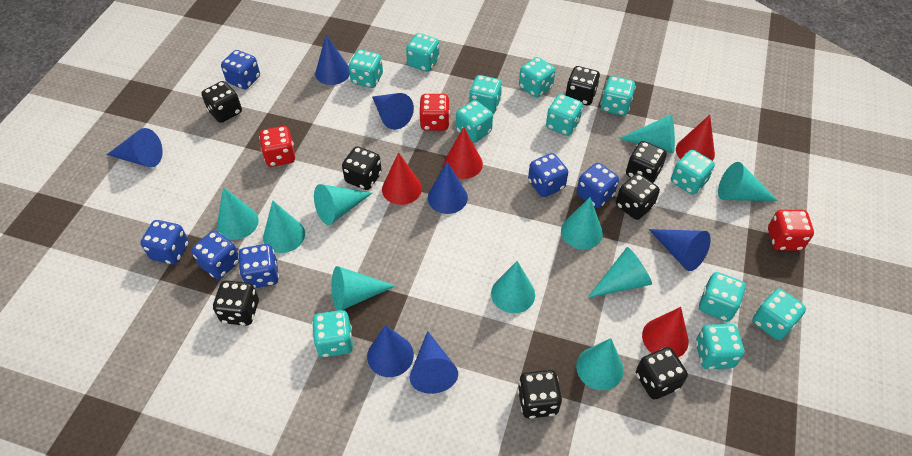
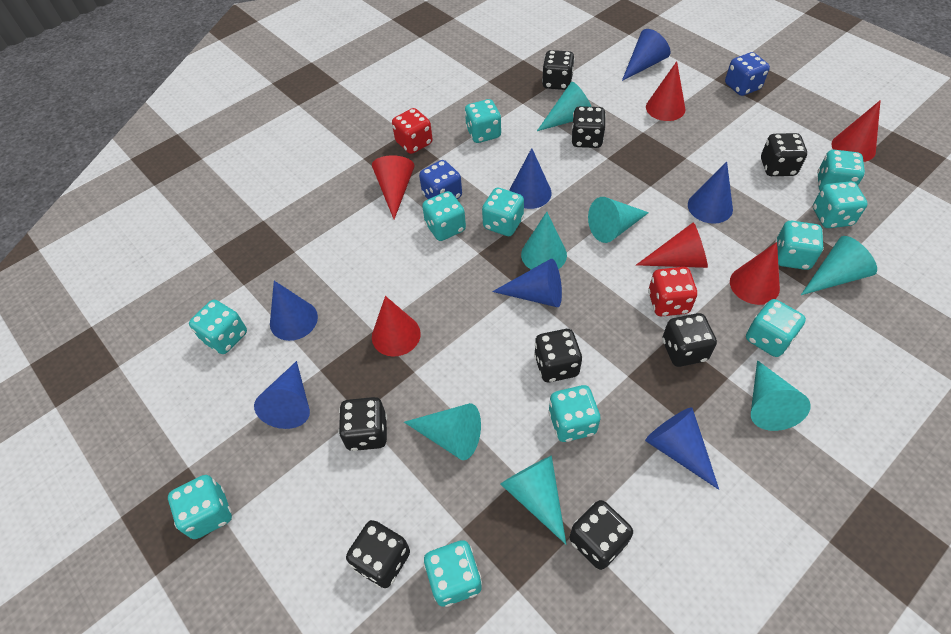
blue dice: 6 -> 2
red cone: 4 -> 6
red dice: 3 -> 2
turquoise cone: 10 -> 7
turquoise dice: 12 -> 11

